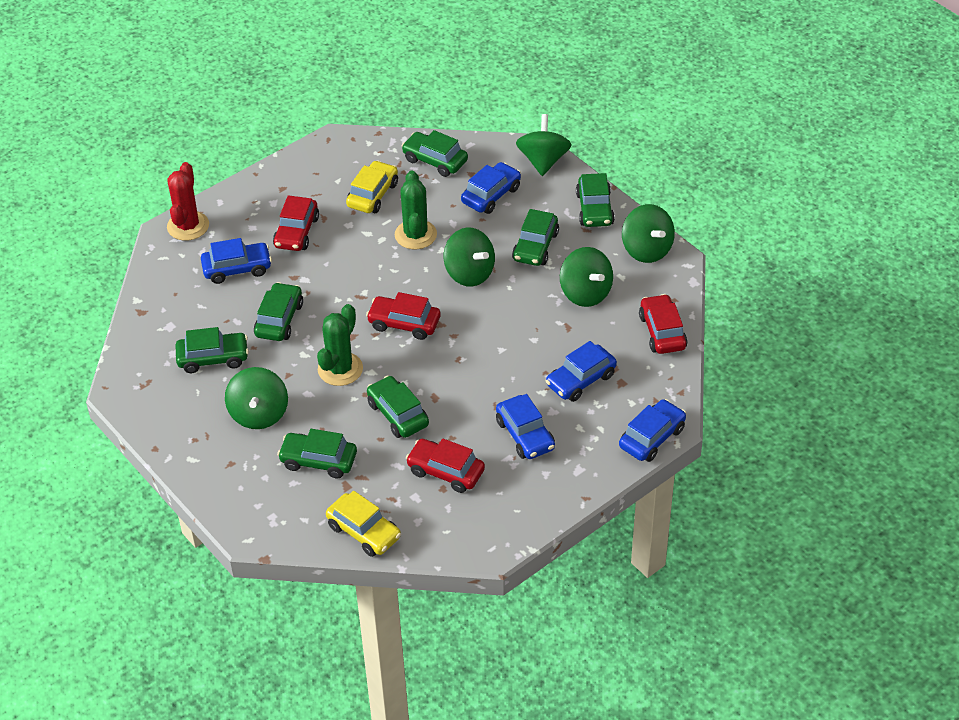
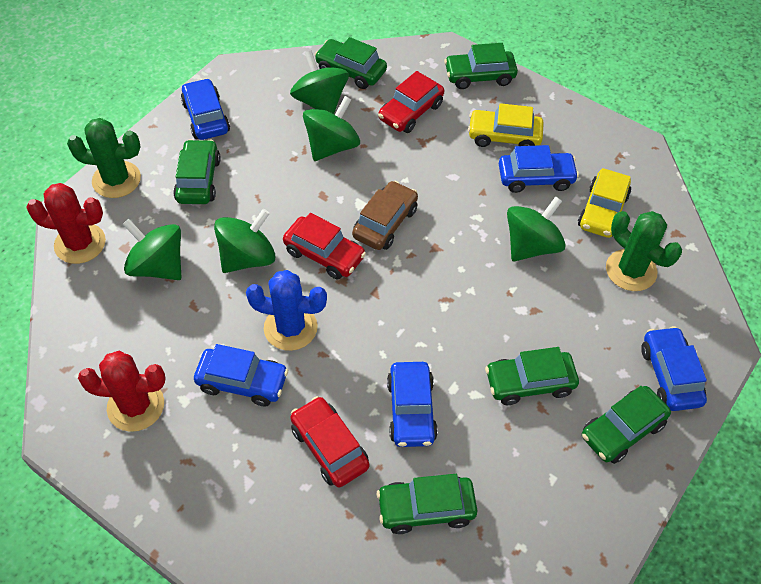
blue cactus: 0 -> 1
brown car: 0 -> 1
green car: 7 -> 6
red cactus: 1 -> 2
red car: 4 -> 3

